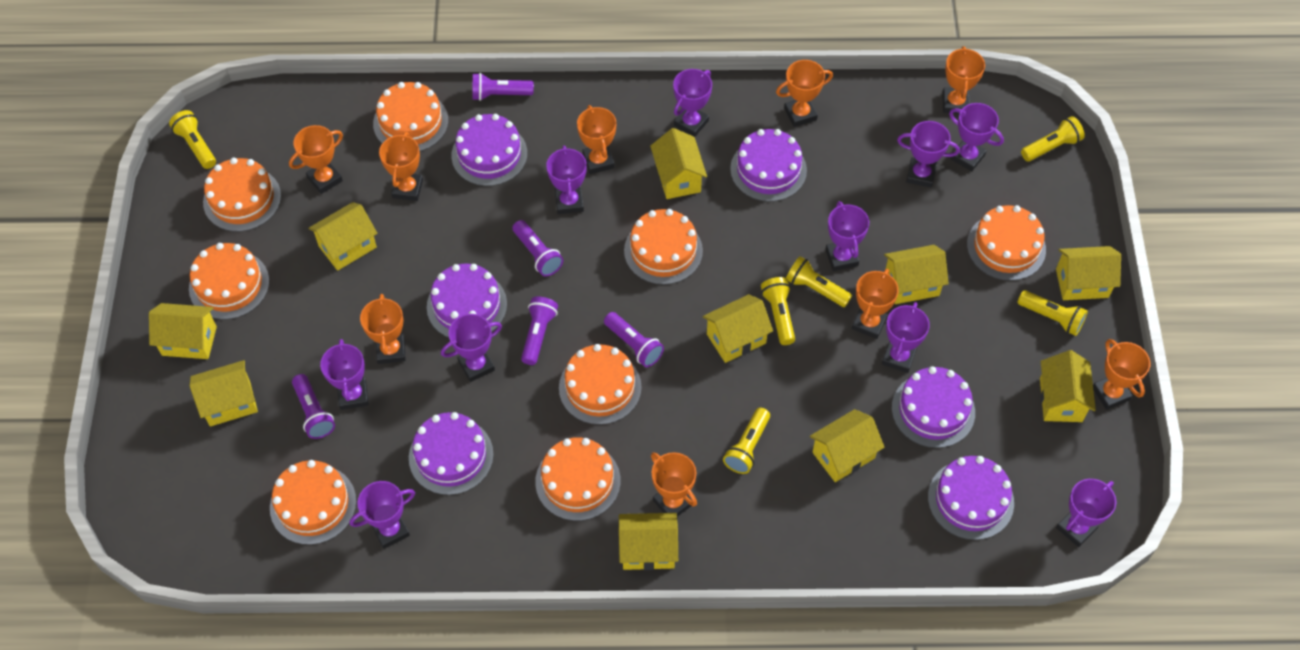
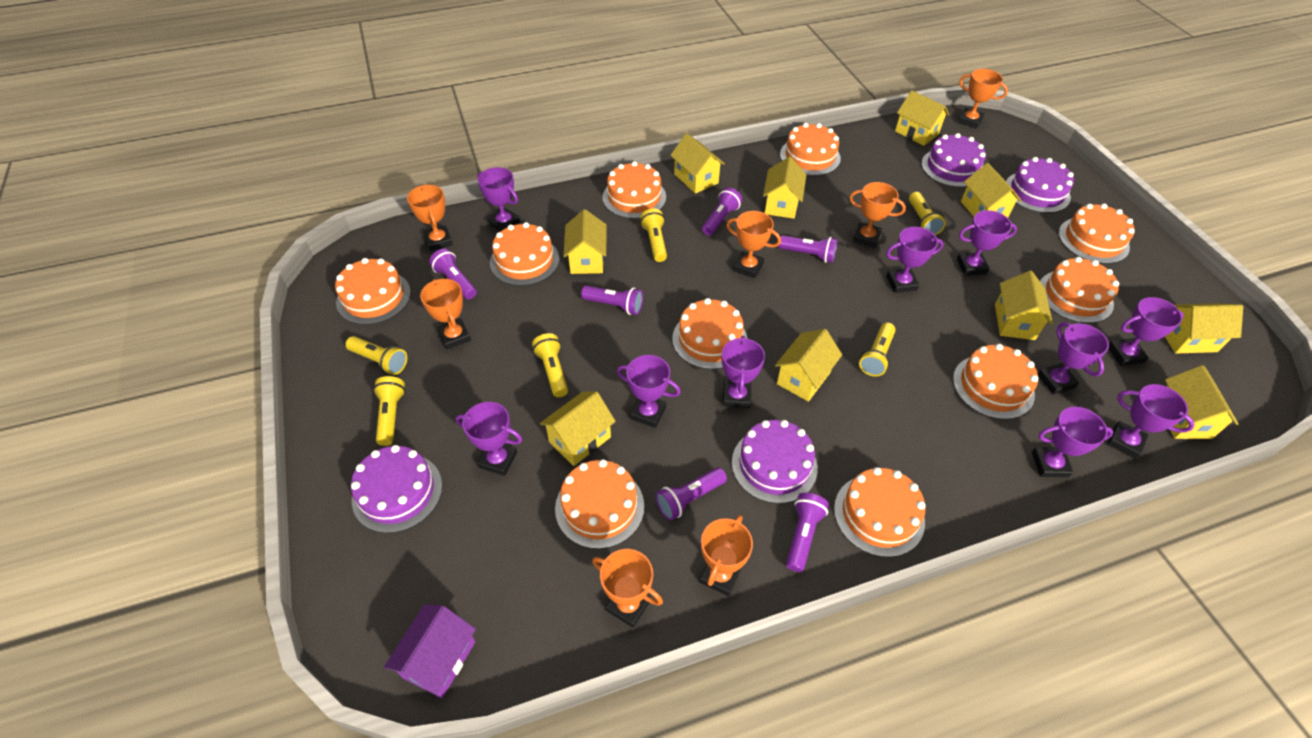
orange cake: 8 -> 10
orange trophy: 9 -> 7
purple cake: 6 -> 4
purple flashlight: 5 -> 6
purple house: 0 -> 1

